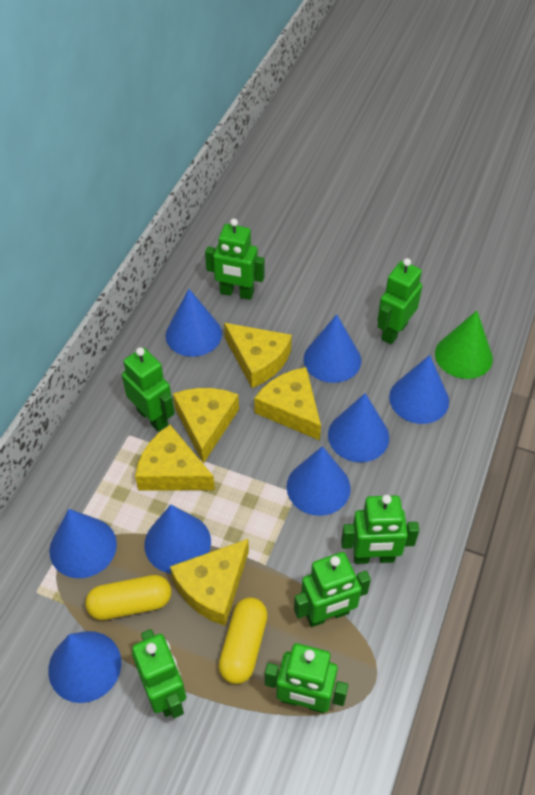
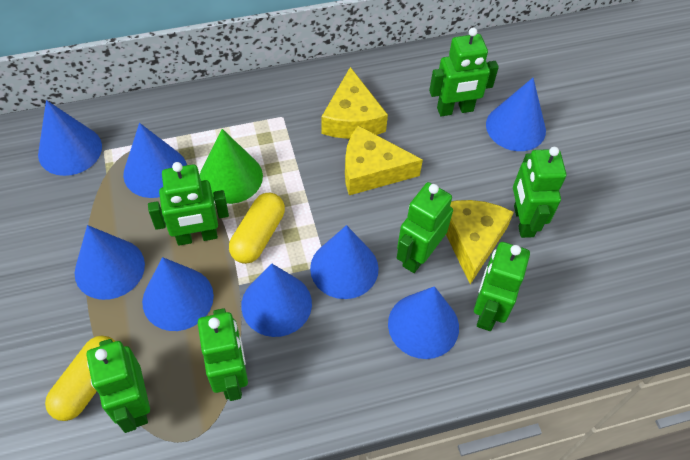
yellow cheese: 5 -> 3

